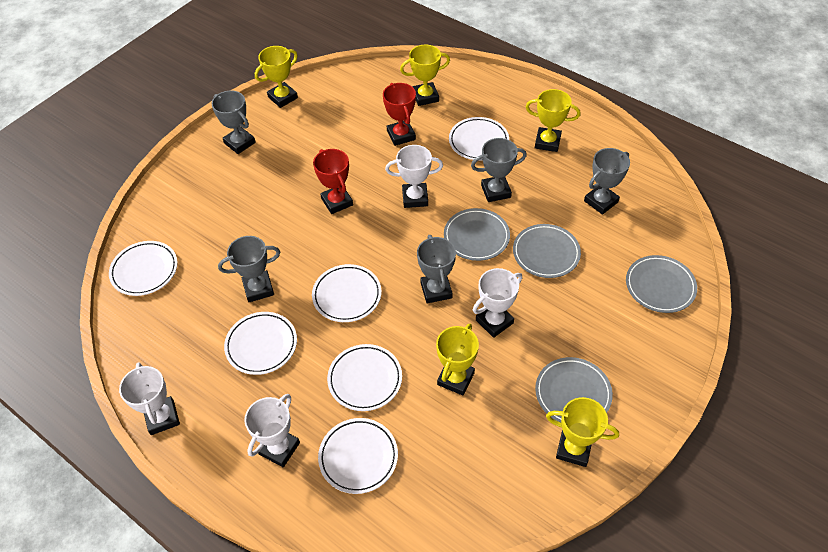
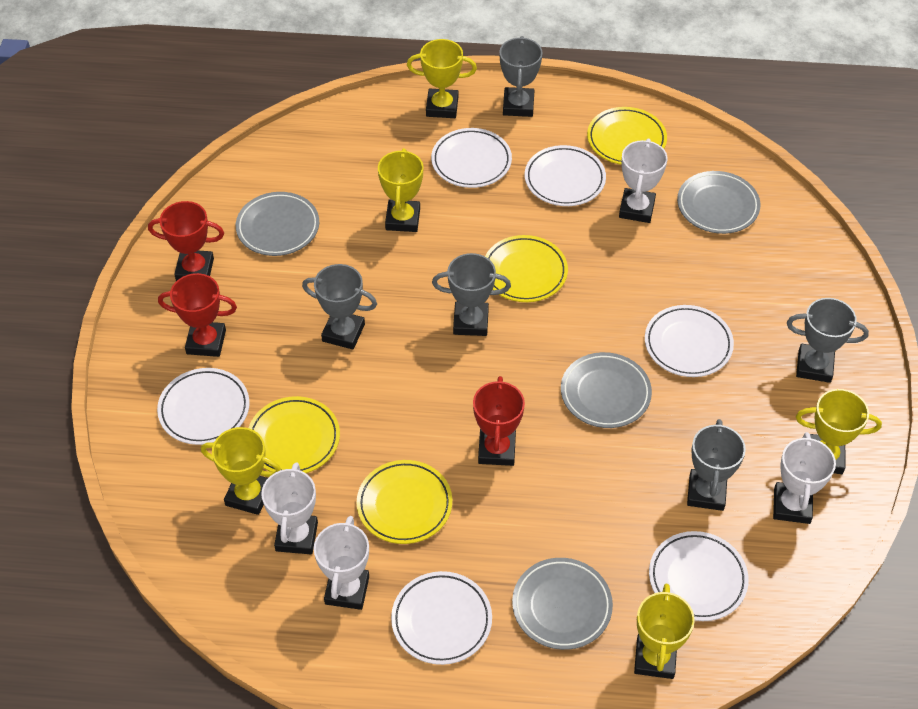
red trophy: 2 -> 3
yellow plate: 0 -> 4

